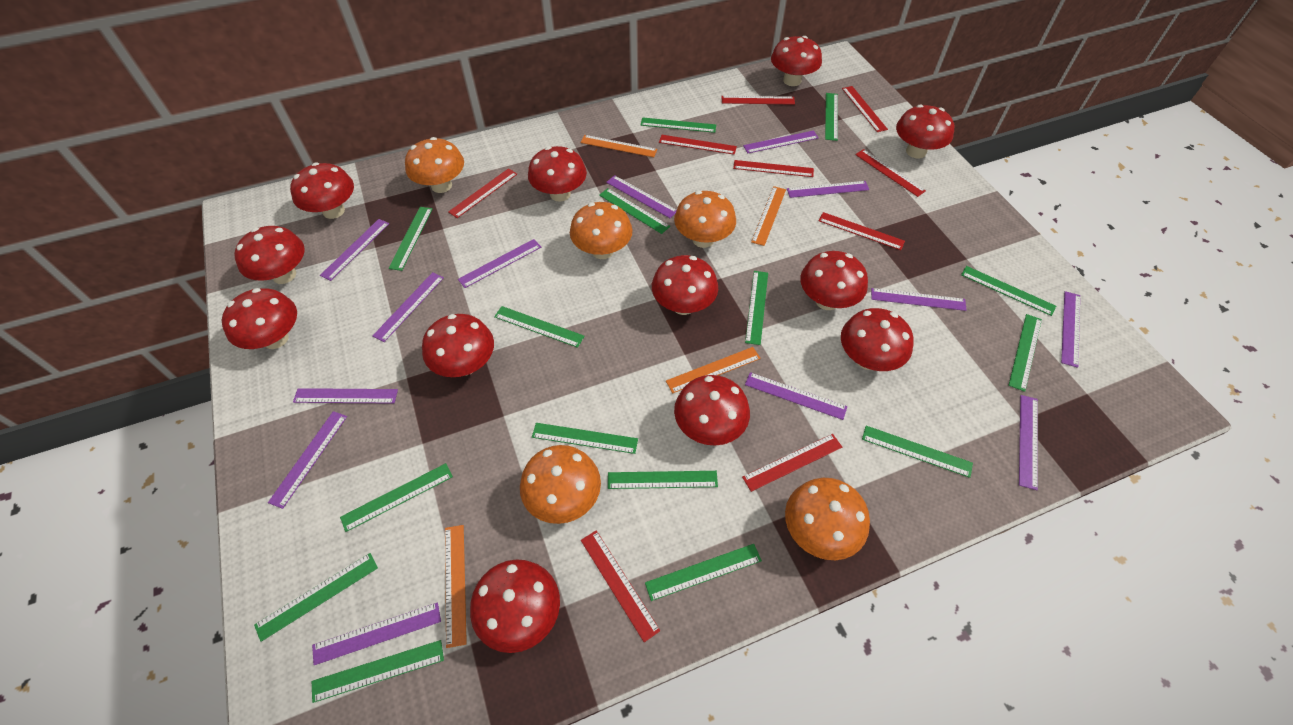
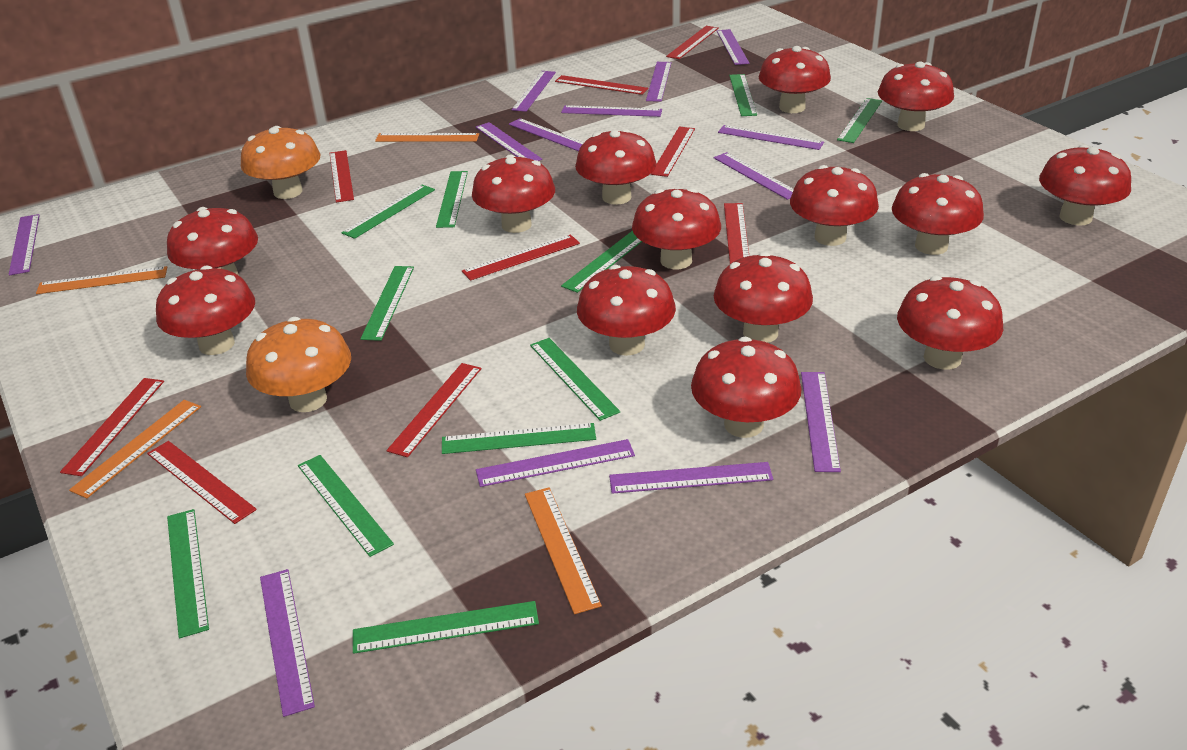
green ruler: 15 -> 11
orange mushroom: 5 -> 2
red mushroom: 12 -> 14

